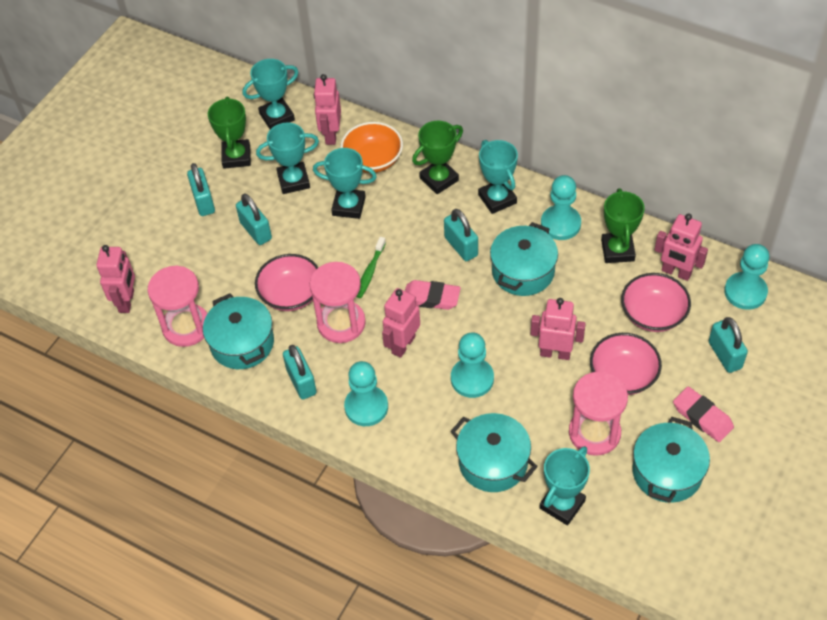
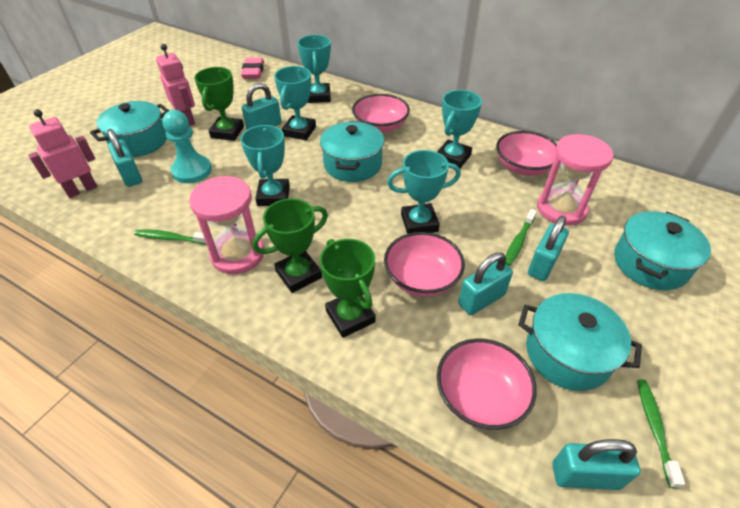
green toothbrush: 1 -> 3
orange bowl: 1 -> 0
pink bowl: 3 -> 4
pink eraser: 2 -> 1
pink hourglass: 3 -> 2
pink robot: 5 -> 2
turquoise pawn: 4 -> 1

